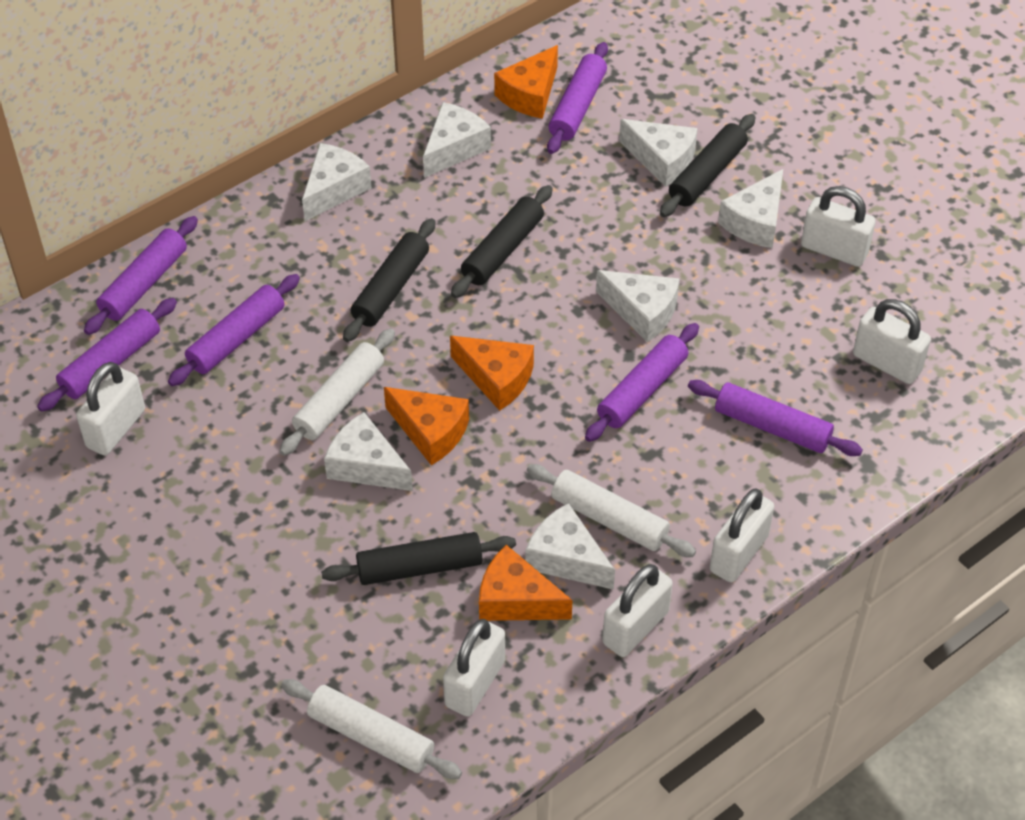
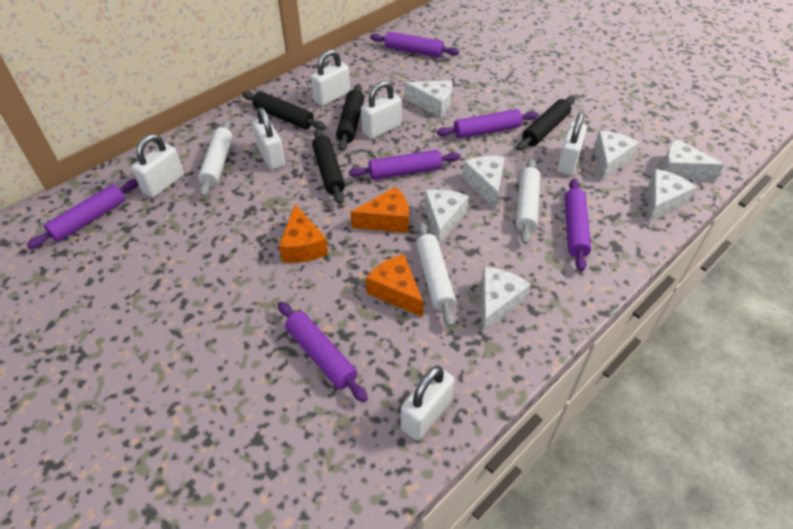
orange cheese: 4 -> 3

